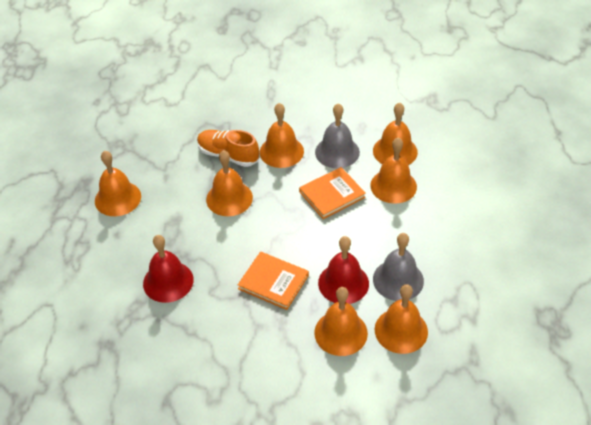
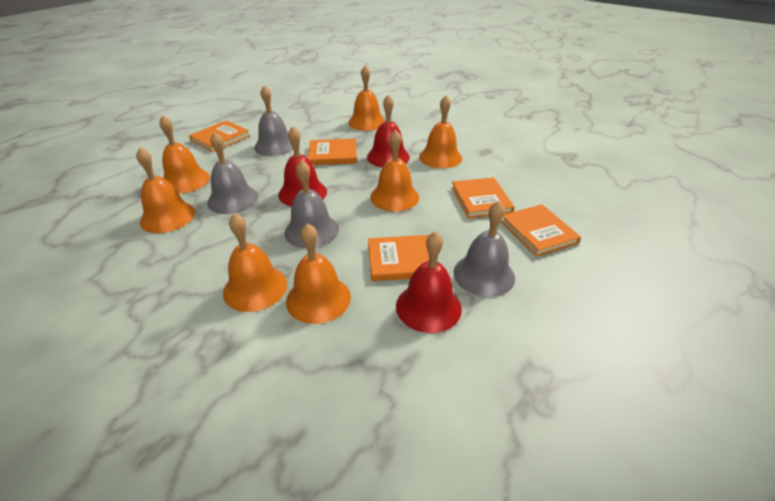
grey bell: 2 -> 4
orange book: 2 -> 5
orange shoe: 1 -> 0
red bell: 2 -> 3

